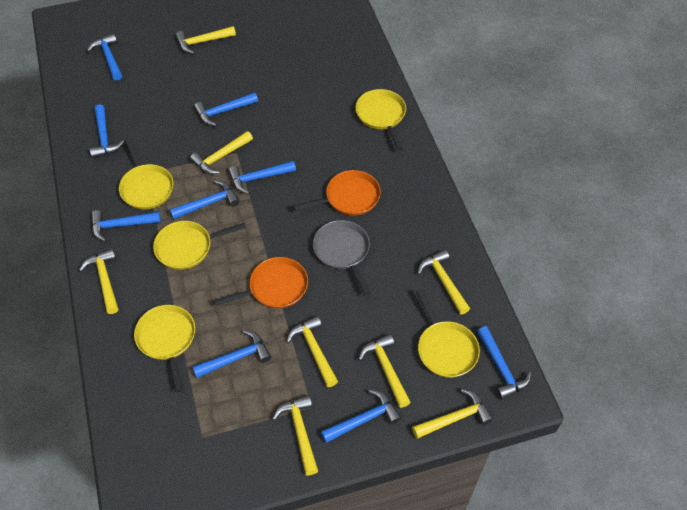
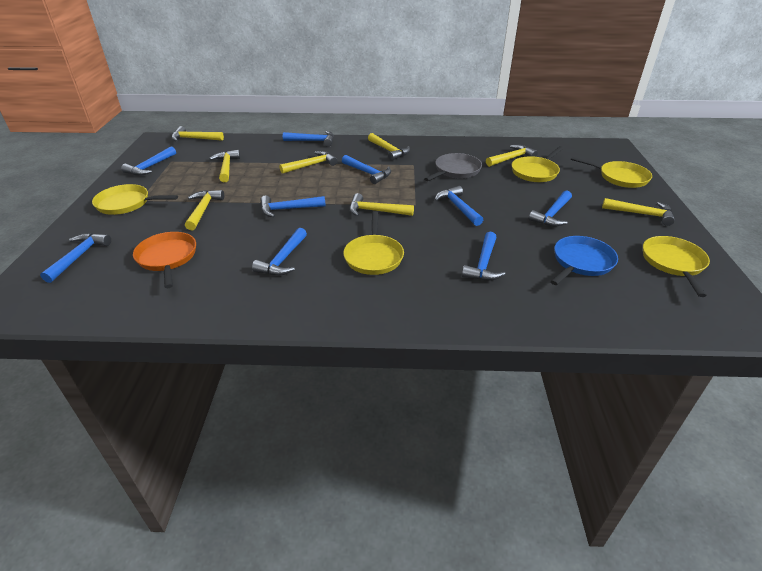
blue pan: 0 -> 1
orange pan: 2 -> 1

